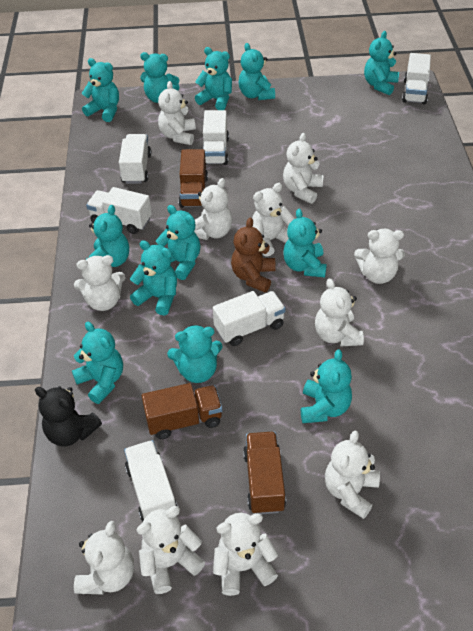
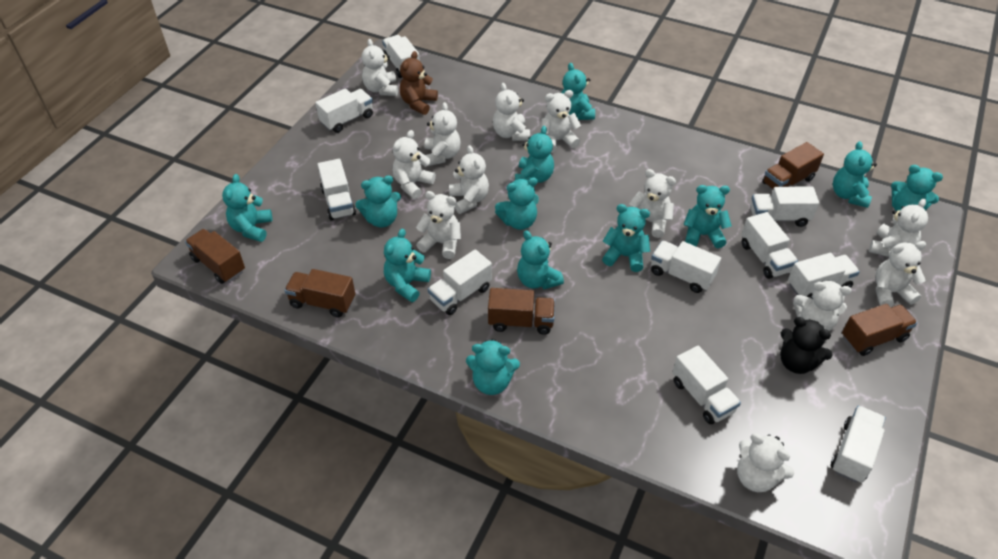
brown truck: 3 -> 5
white teddy bear: 11 -> 12
white truck: 6 -> 10

